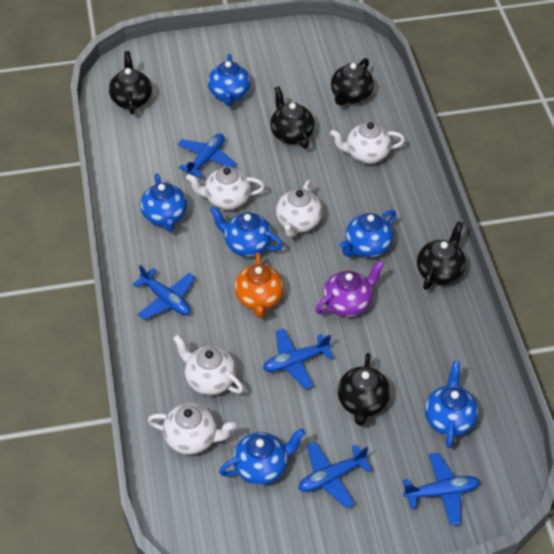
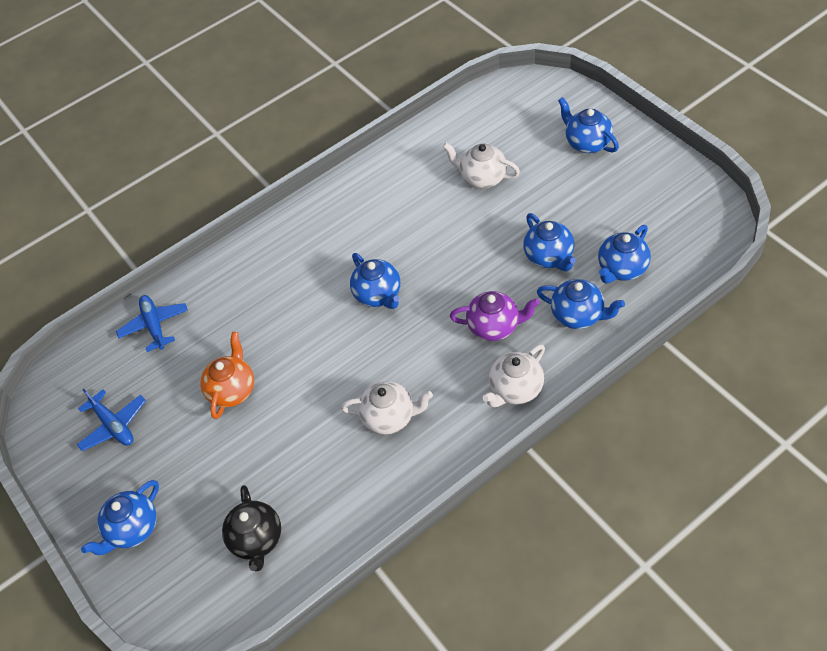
black teapot: 5 -> 1
blue plane: 5 -> 2
white teapot: 5 -> 3

